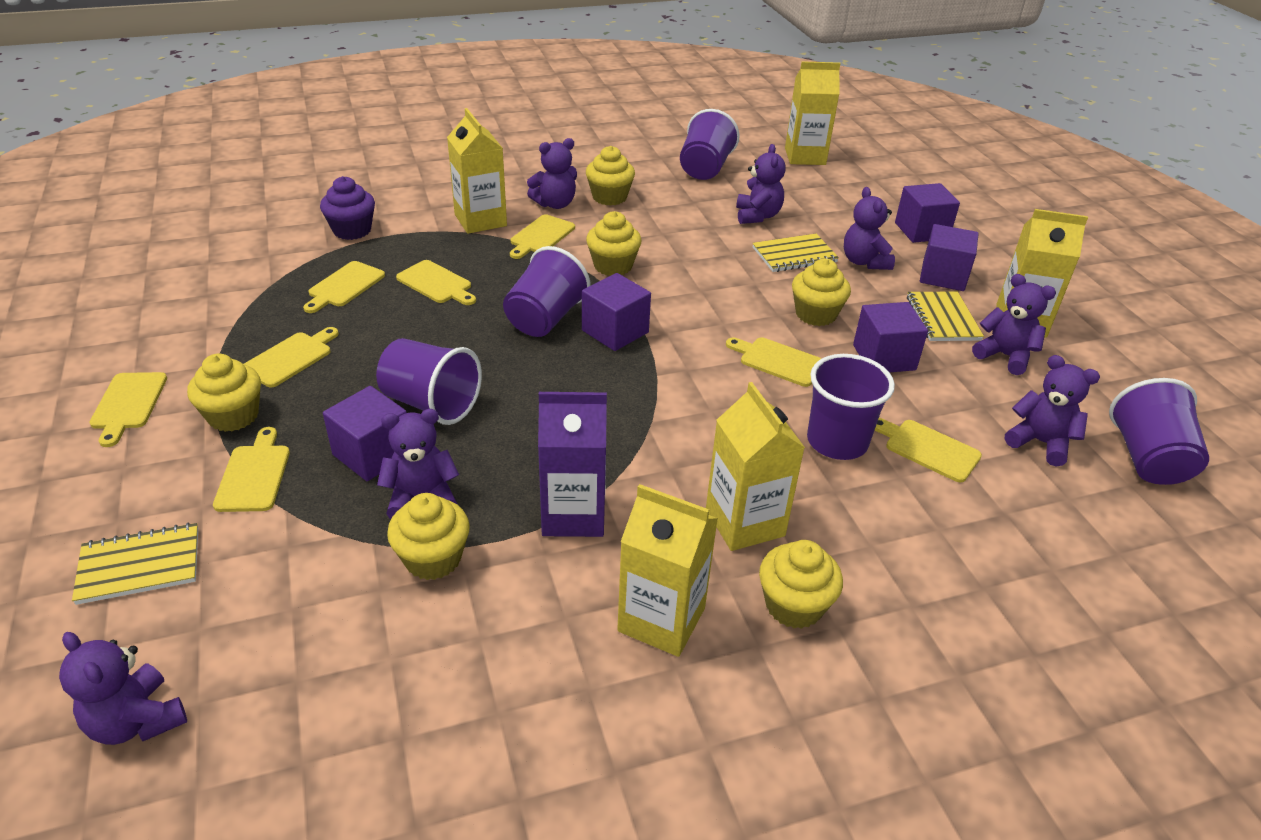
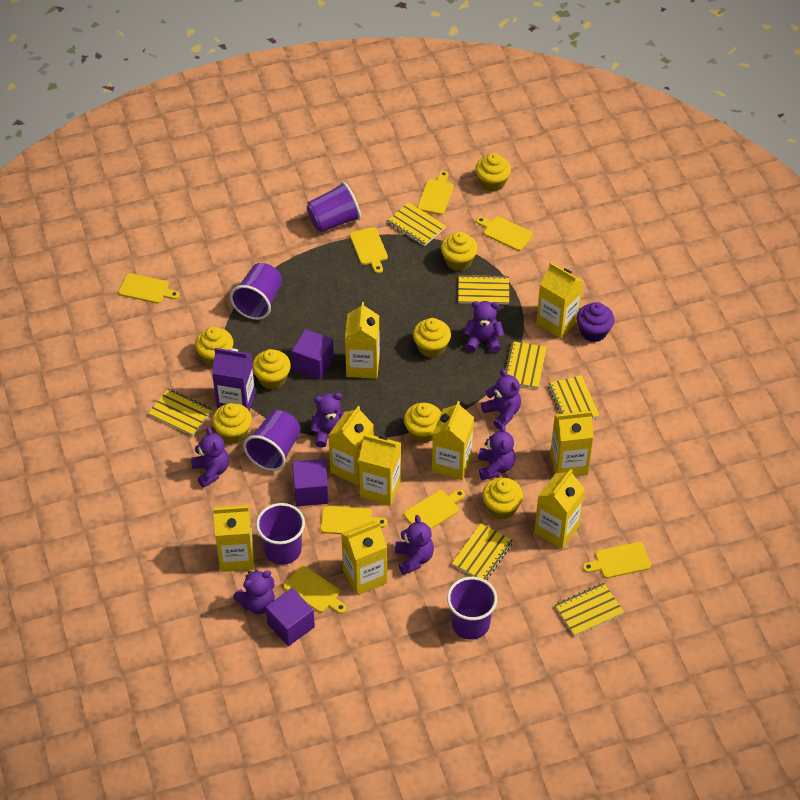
purple cube: 5 -> 3
yellow carton: 5 -> 9
yellow cupcake: 6 -> 8
yellow notebook: 3 -> 7

